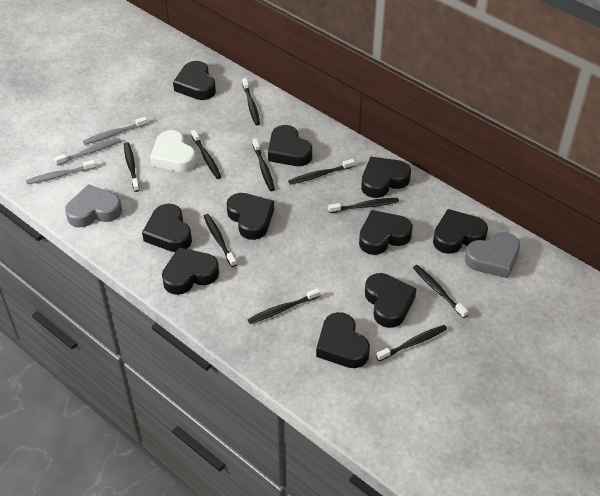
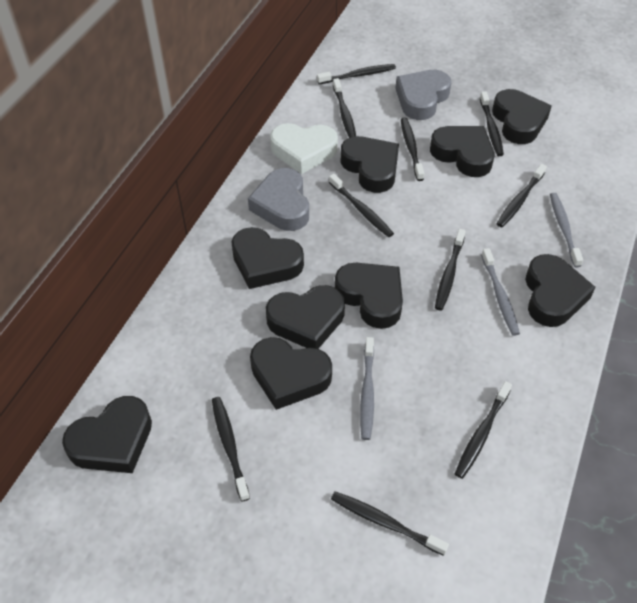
black heart: 10 -> 9

